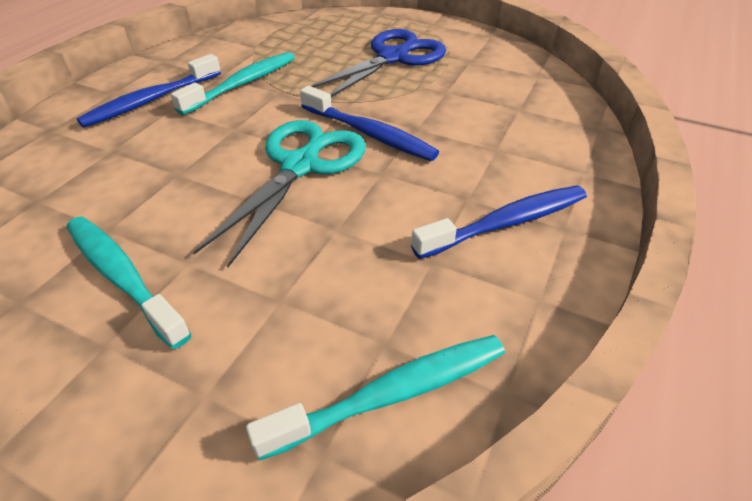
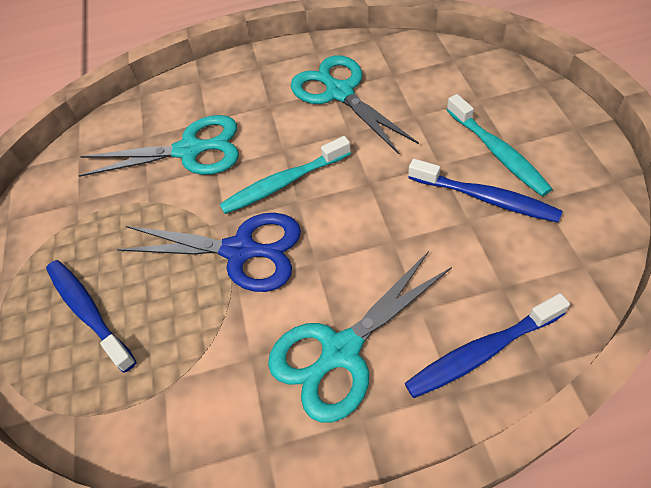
turquoise scissors: 1 -> 3
turquoise toothbrush: 3 -> 2

